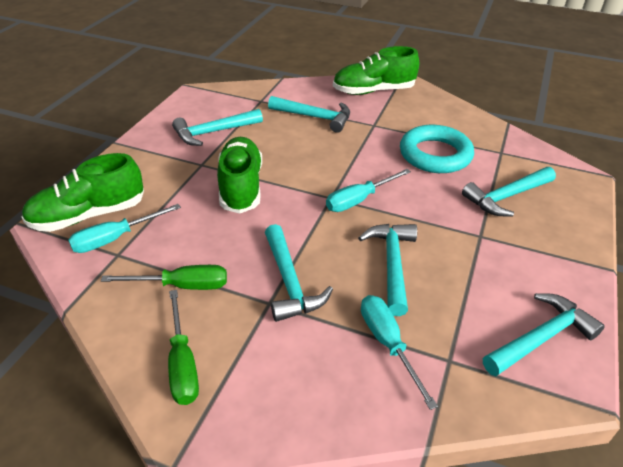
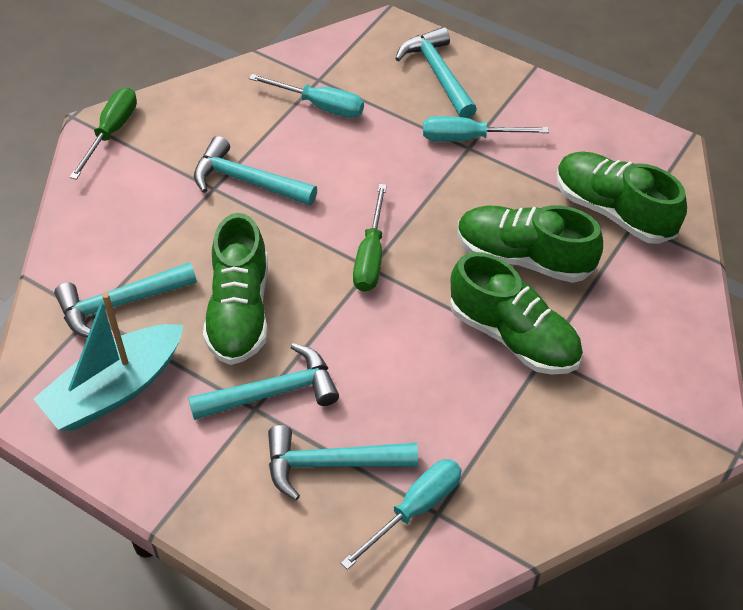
green shoe: 3 -> 4
turquoise boat: 0 -> 1
turquoise hammer: 6 -> 5
turquoise ring: 1 -> 0

